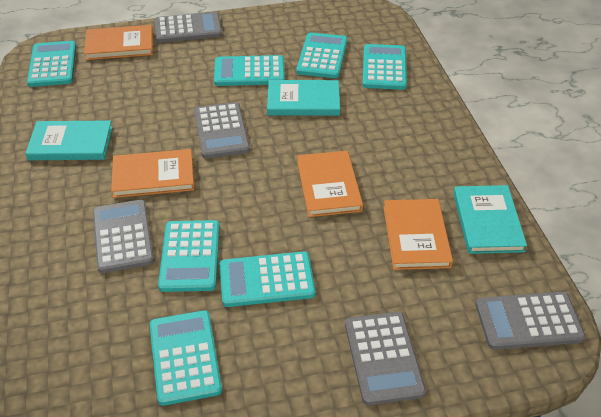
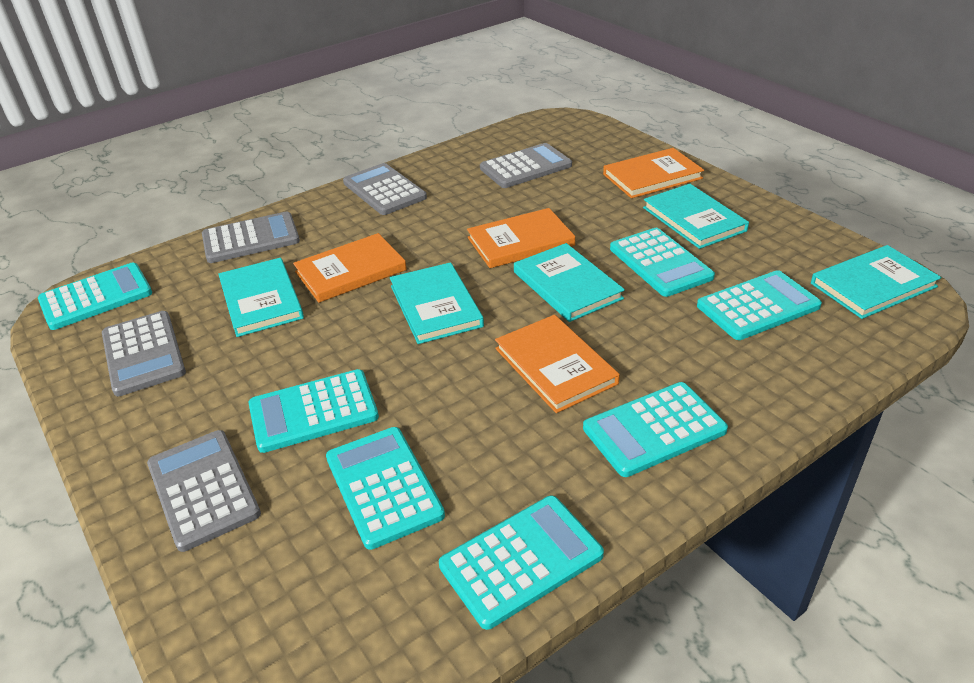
turquoise book: 3 -> 5

